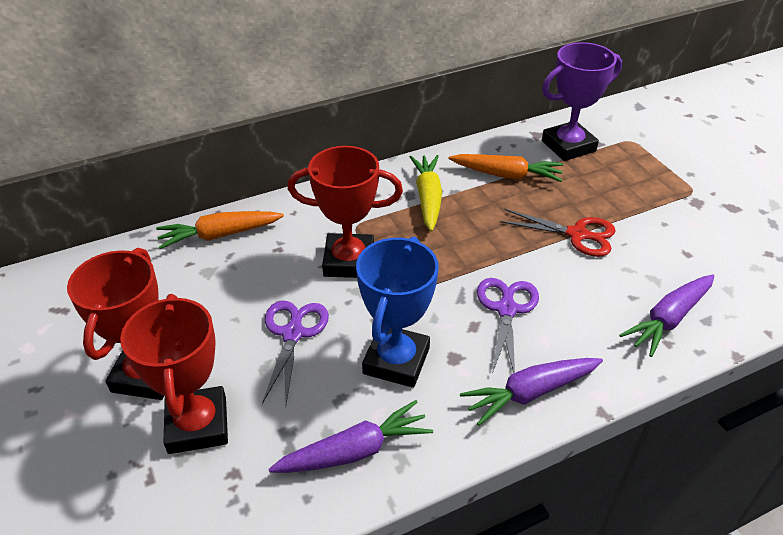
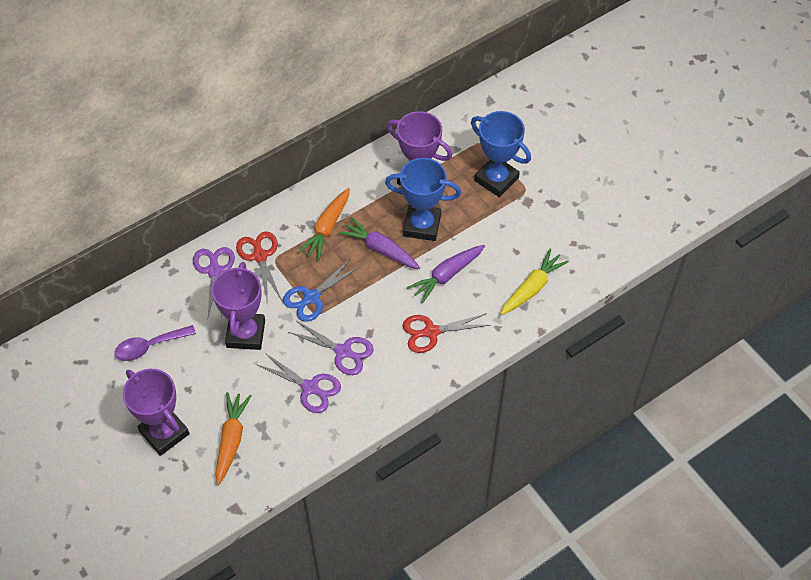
blue scissors: 0 -> 1
blue trophy: 1 -> 2
purple carrot: 3 -> 2
purple scissors: 2 -> 3
purple spoon: 0 -> 1
purple trophy: 1 -> 3
red scissors: 1 -> 2
red trophy: 3 -> 0

